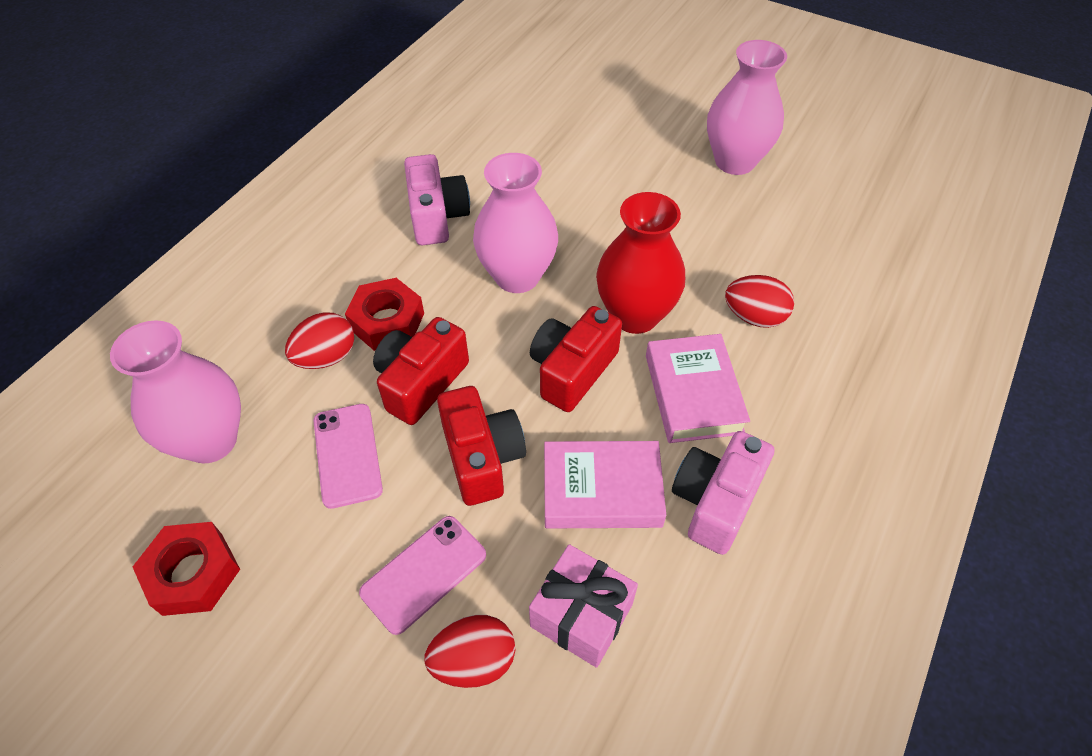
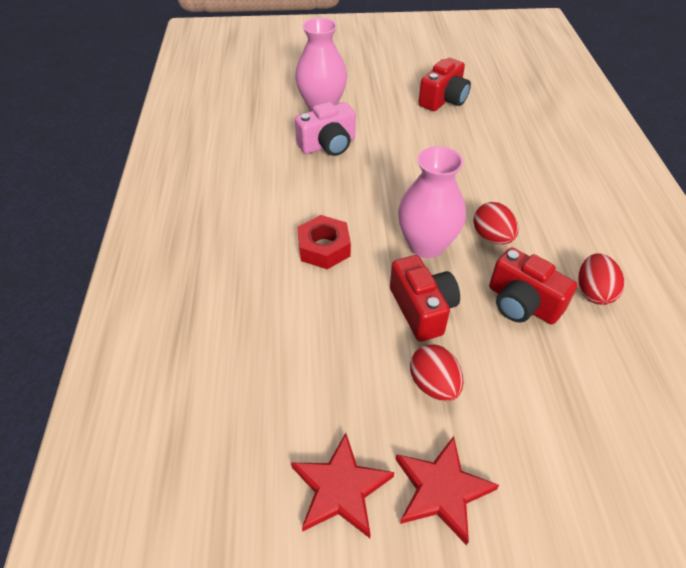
pink book: 2 -> 0
pink camera: 2 -> 1
pink gift: 1 -> 0
pink phone: 2 -> 0
pink vase: 3 -> 2
red nut: 2 -> 1
red star: 0 -> 2
red vase: 1 -> 0

